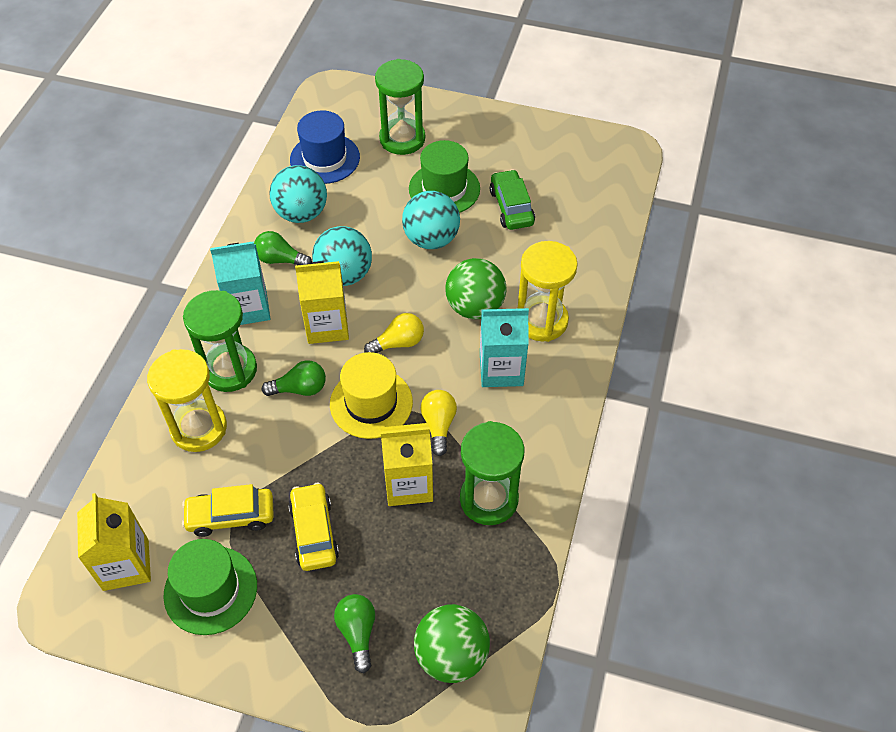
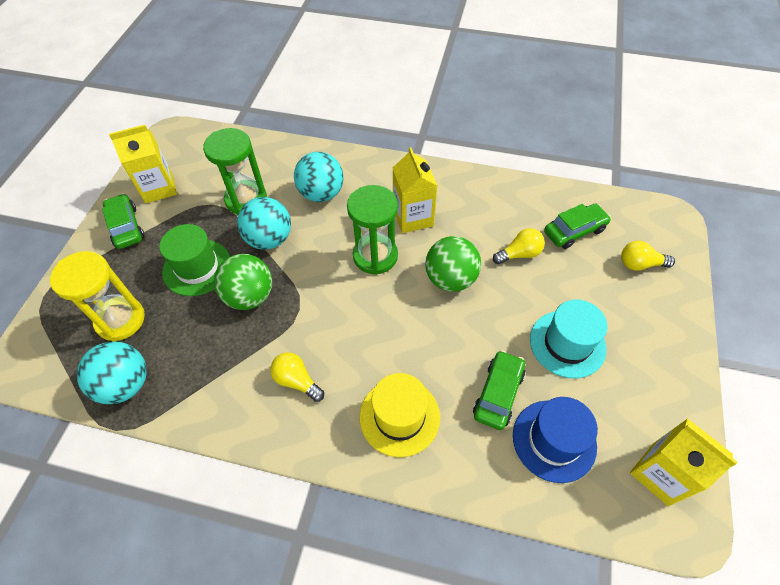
green car: 1 -> 3
green hat: 2 -> 1
green hourglass: 3 -> 2
green light bulb: 3 -> 0
turquoise carton: 2 -> 0
turquoise hat: 0 -> 1
yellow car: 2 -> 0
yellow hourglass: 2 -> 1
yellow light bulb: 2 -> 3

